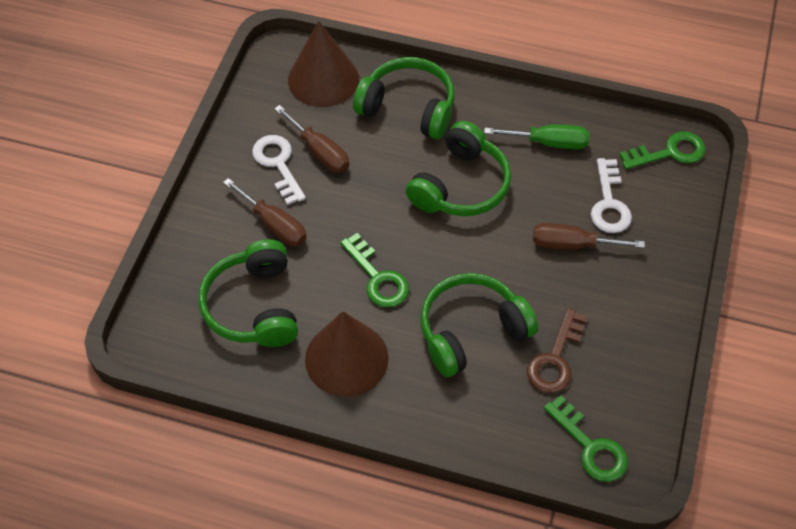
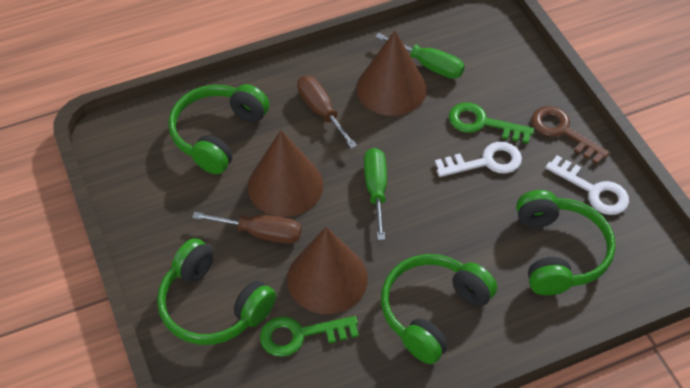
brown cone: 2 -> 3
brown screwdriver: 3 -> 2
green key: 3 -> 2
green screwdriver: 1 -> 2

